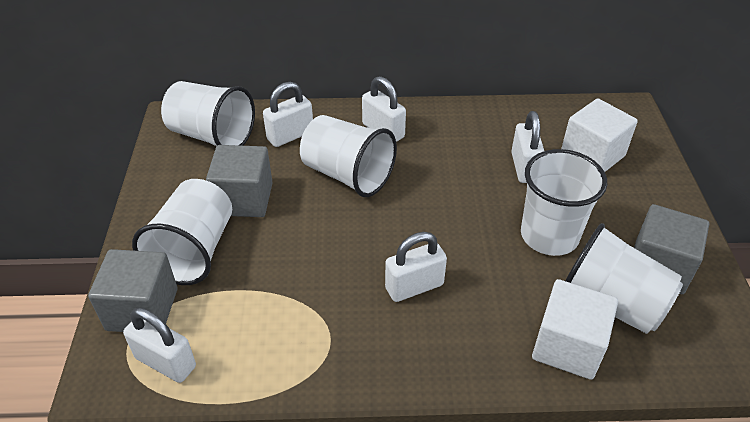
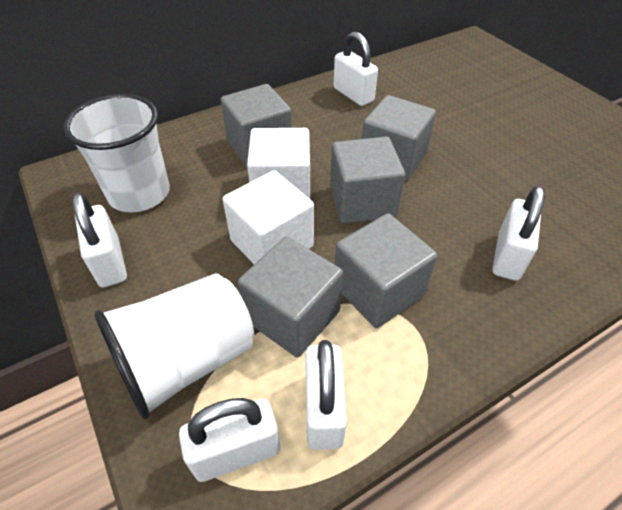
grey cube: 3 -> 5
white cup: 5 -> 2

